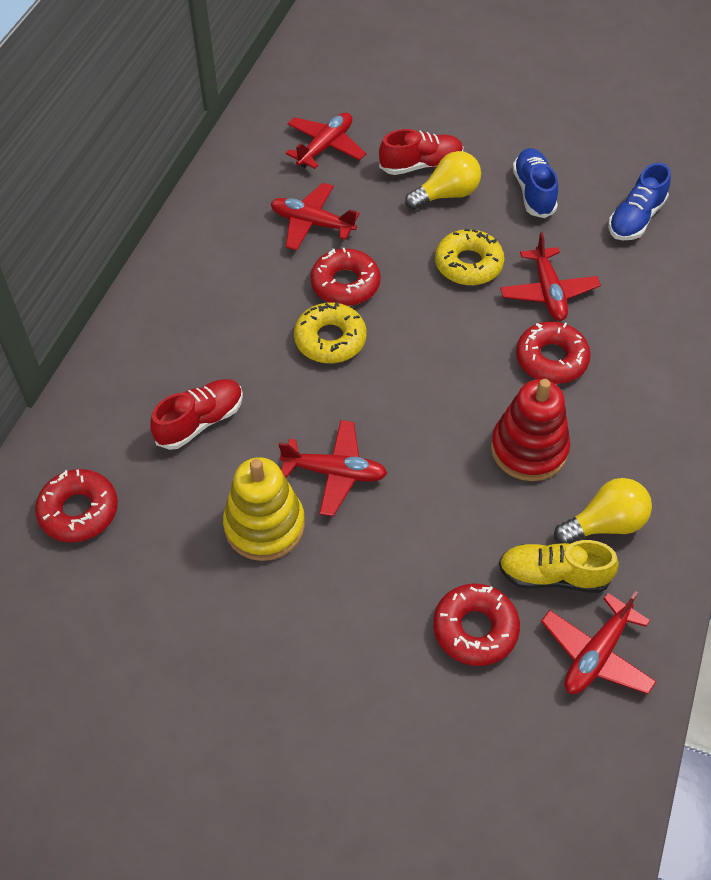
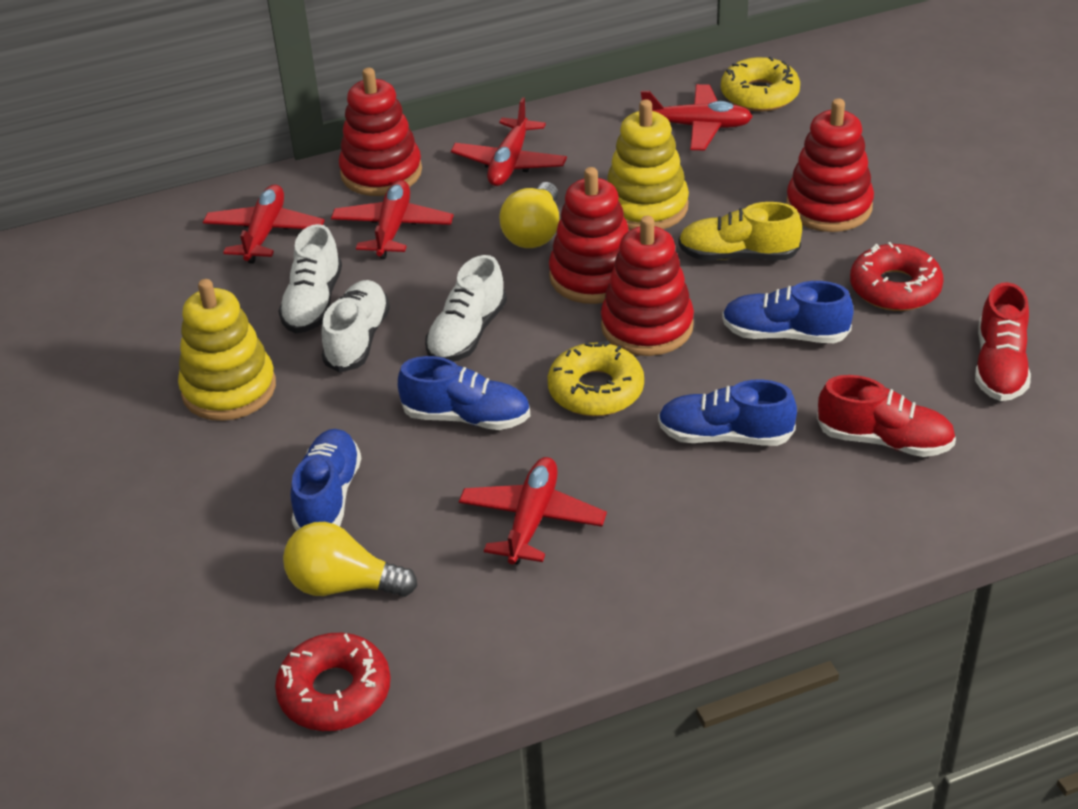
blue shoe: 2 -> 4
red donut: 4 -> 2
red stacking toy: 1 -> 4
white shoe: 0 -> 3
yellow stacking toy: 1 -> 2

